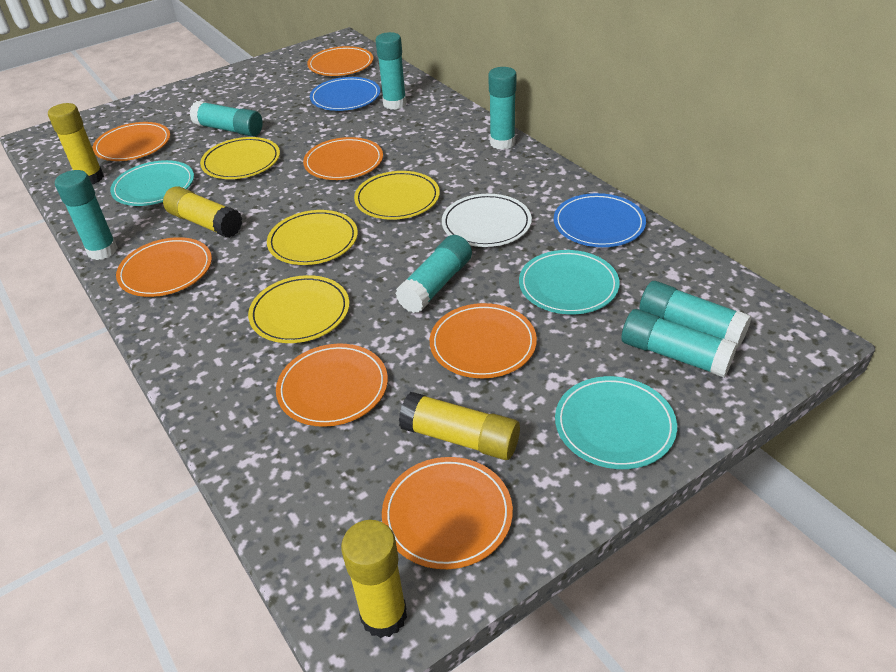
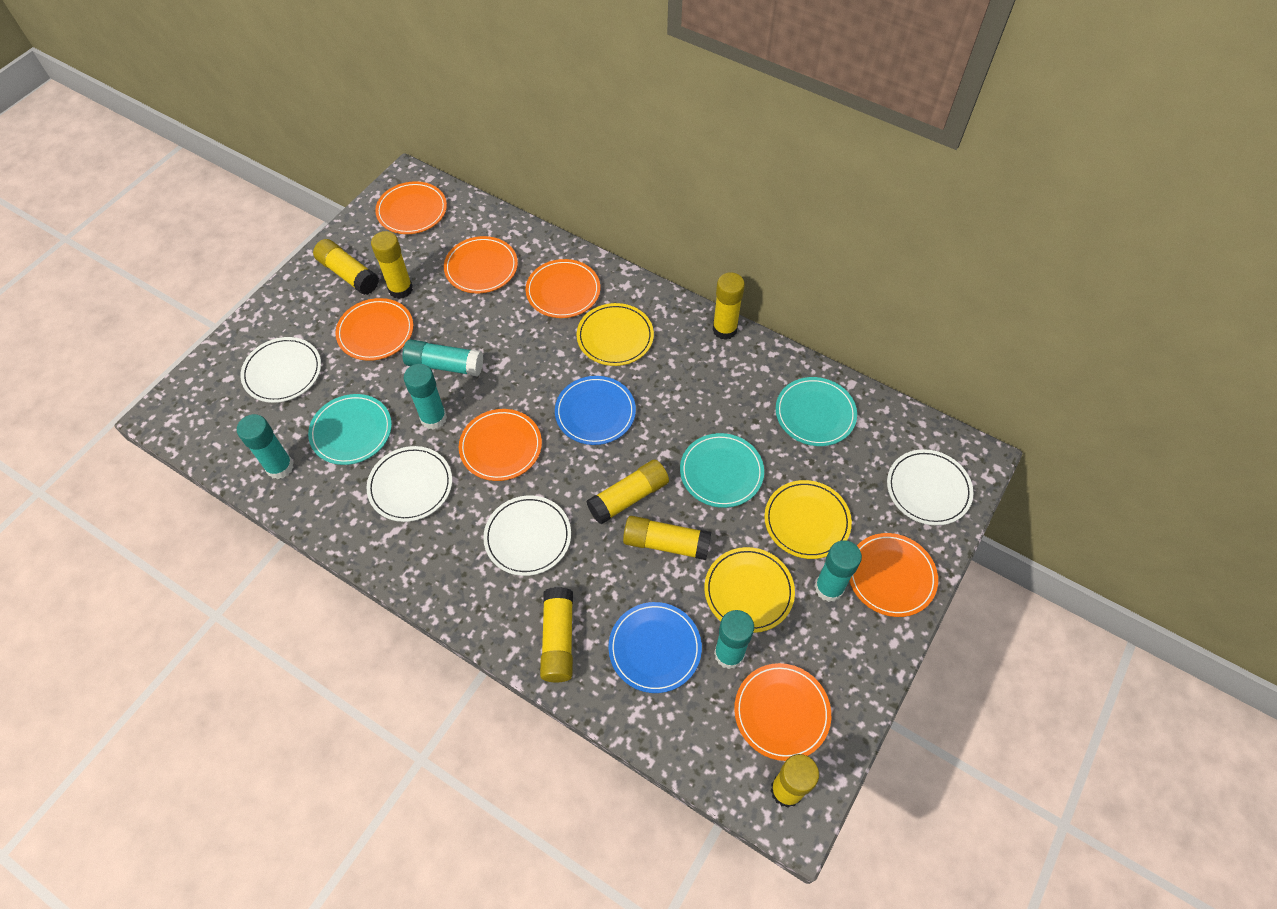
turquoise glue stick: 7 -> 5
white plate: 1 -> 4
yellow glue stick: 4 -> 7
yellow plate: 4 -> 3

